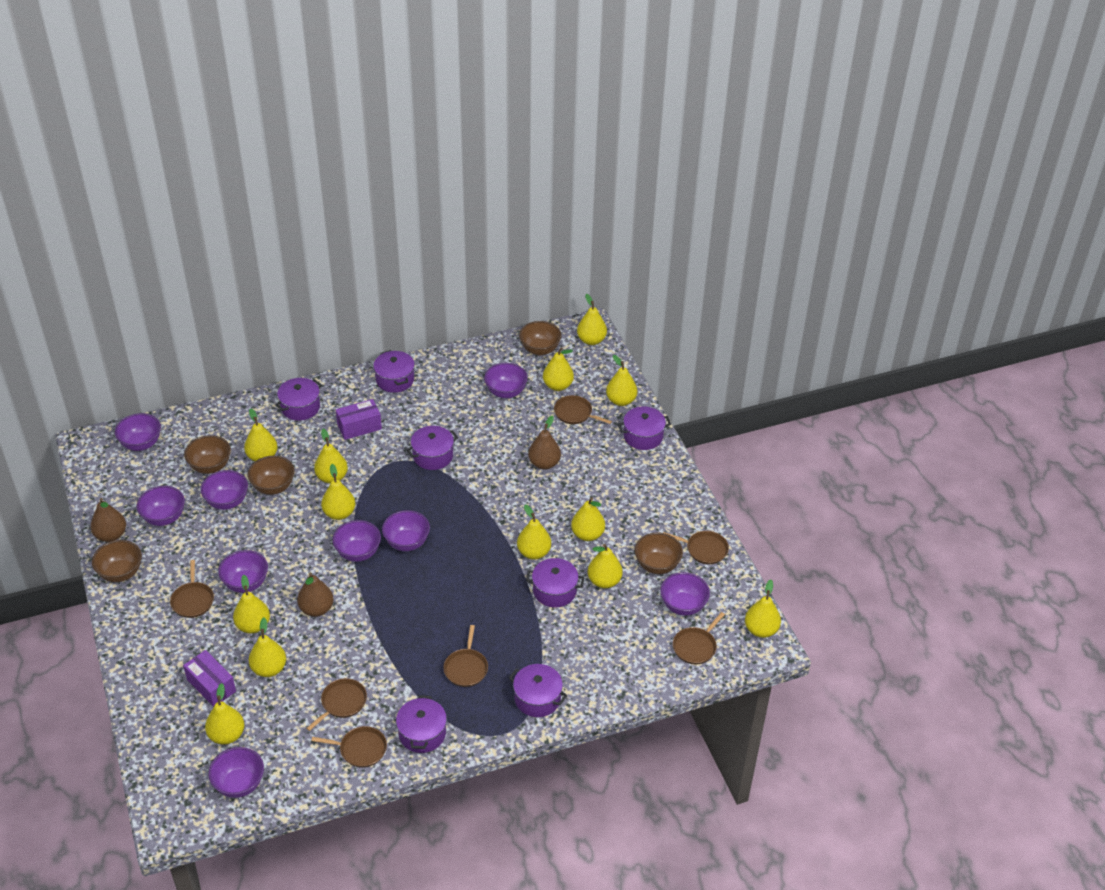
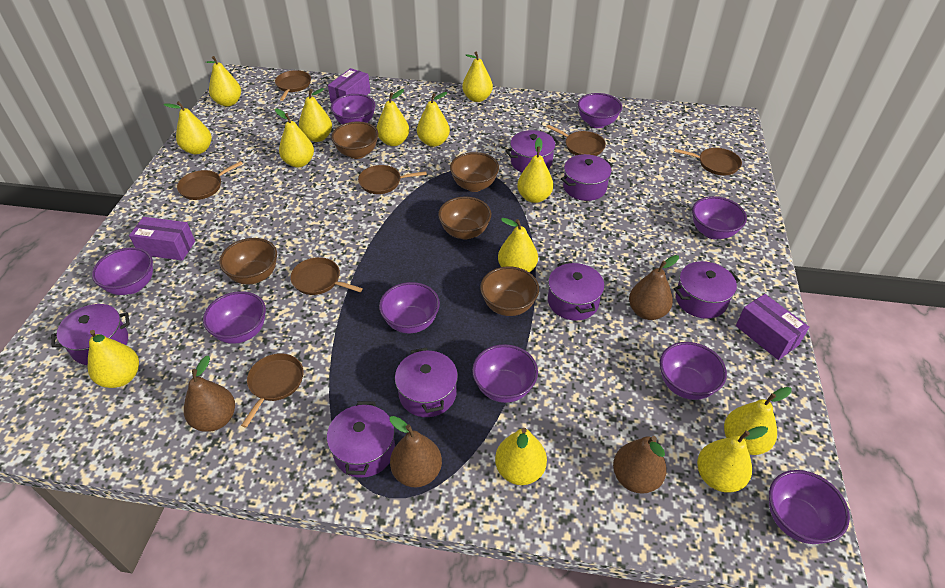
brown pear: 3 -> 4
purple box: 2 -> 3

